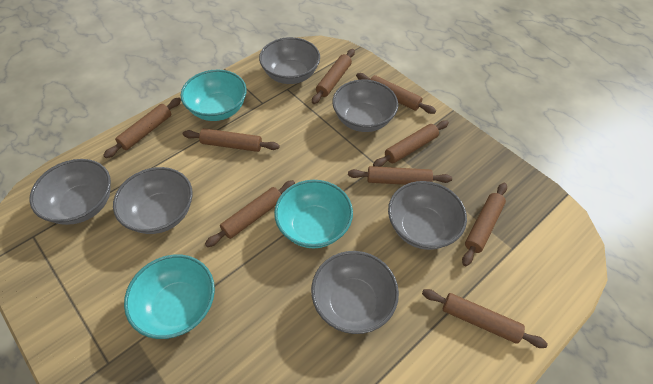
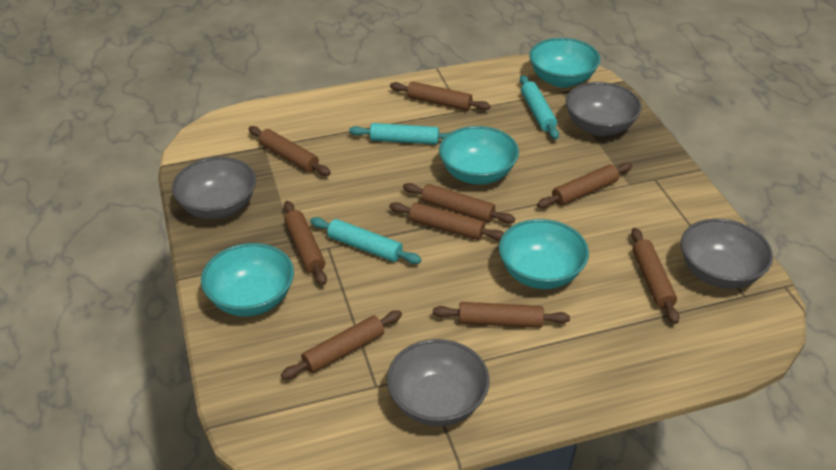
grey bowl: 6 -> 4
turquoise bowl: 3 -> 4
turquoise rolling pin: 0 -> 3

